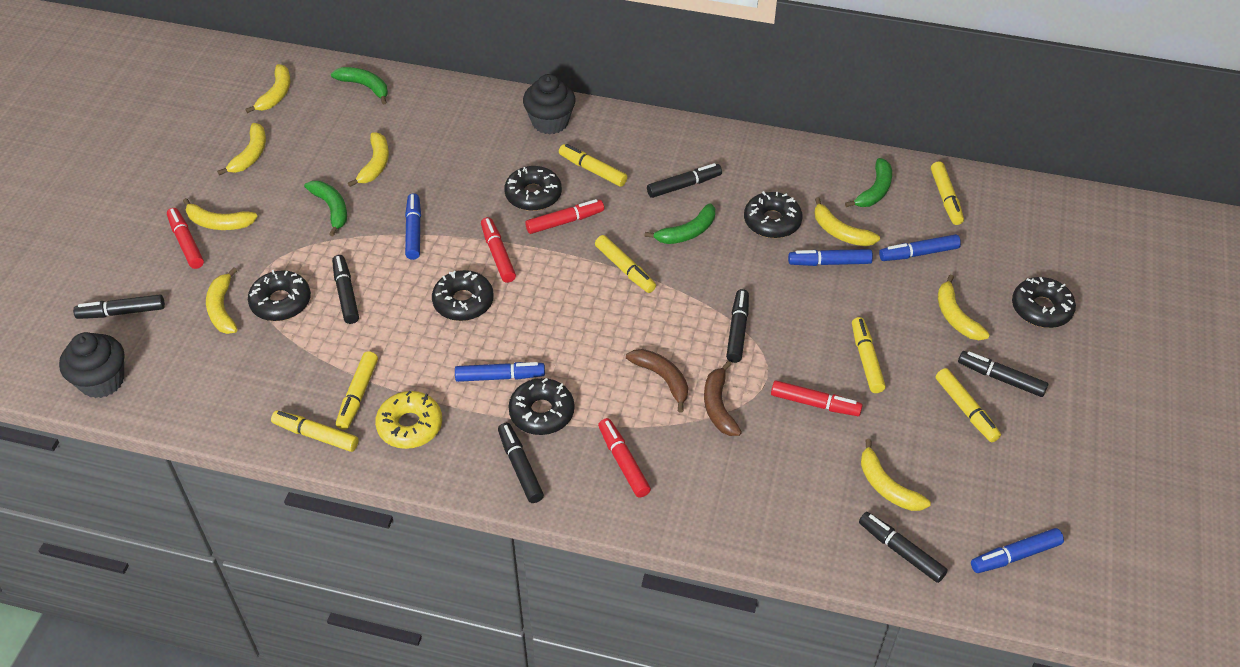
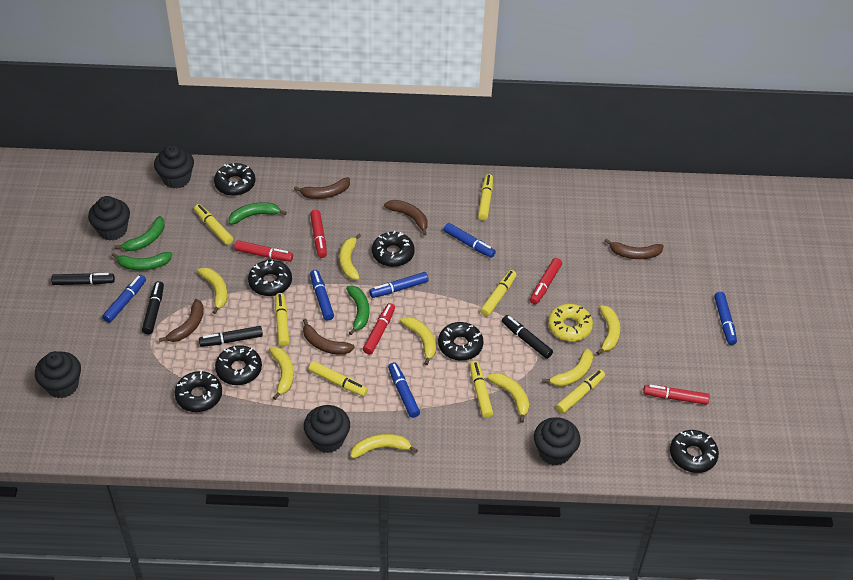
black cupcake: 2 -> 5
black donut: 6 -> 7
black marker: 7 -> 4
blue marker: 5 -> 6
brown banana: 2 -> 5

